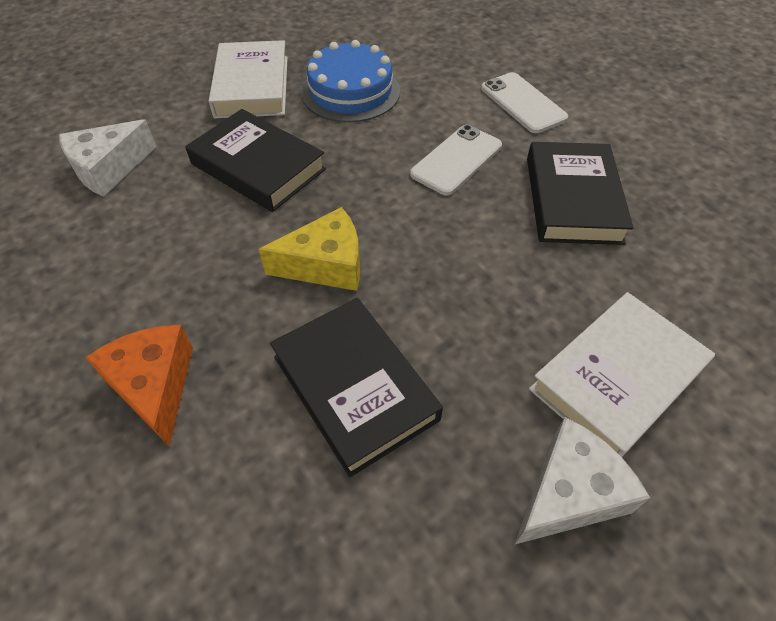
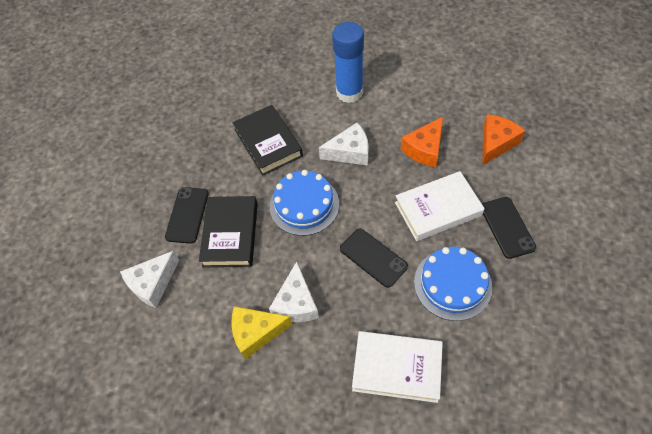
black book: 3 -> 2
black phone: 0 -> 3
blue cake: 1 -> 2
blue glue stick: 0 -> 1
orange cheese: 1 -> 2
white cheese: 2 -> 3
white phone: 2 -> 0

